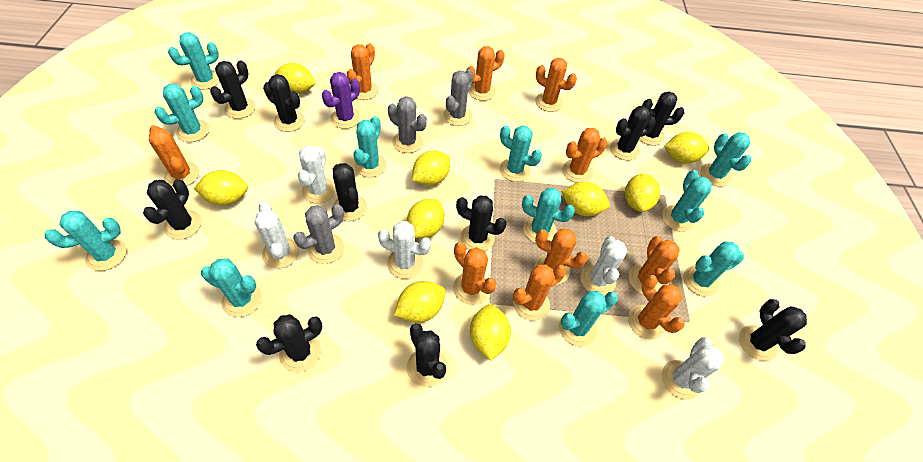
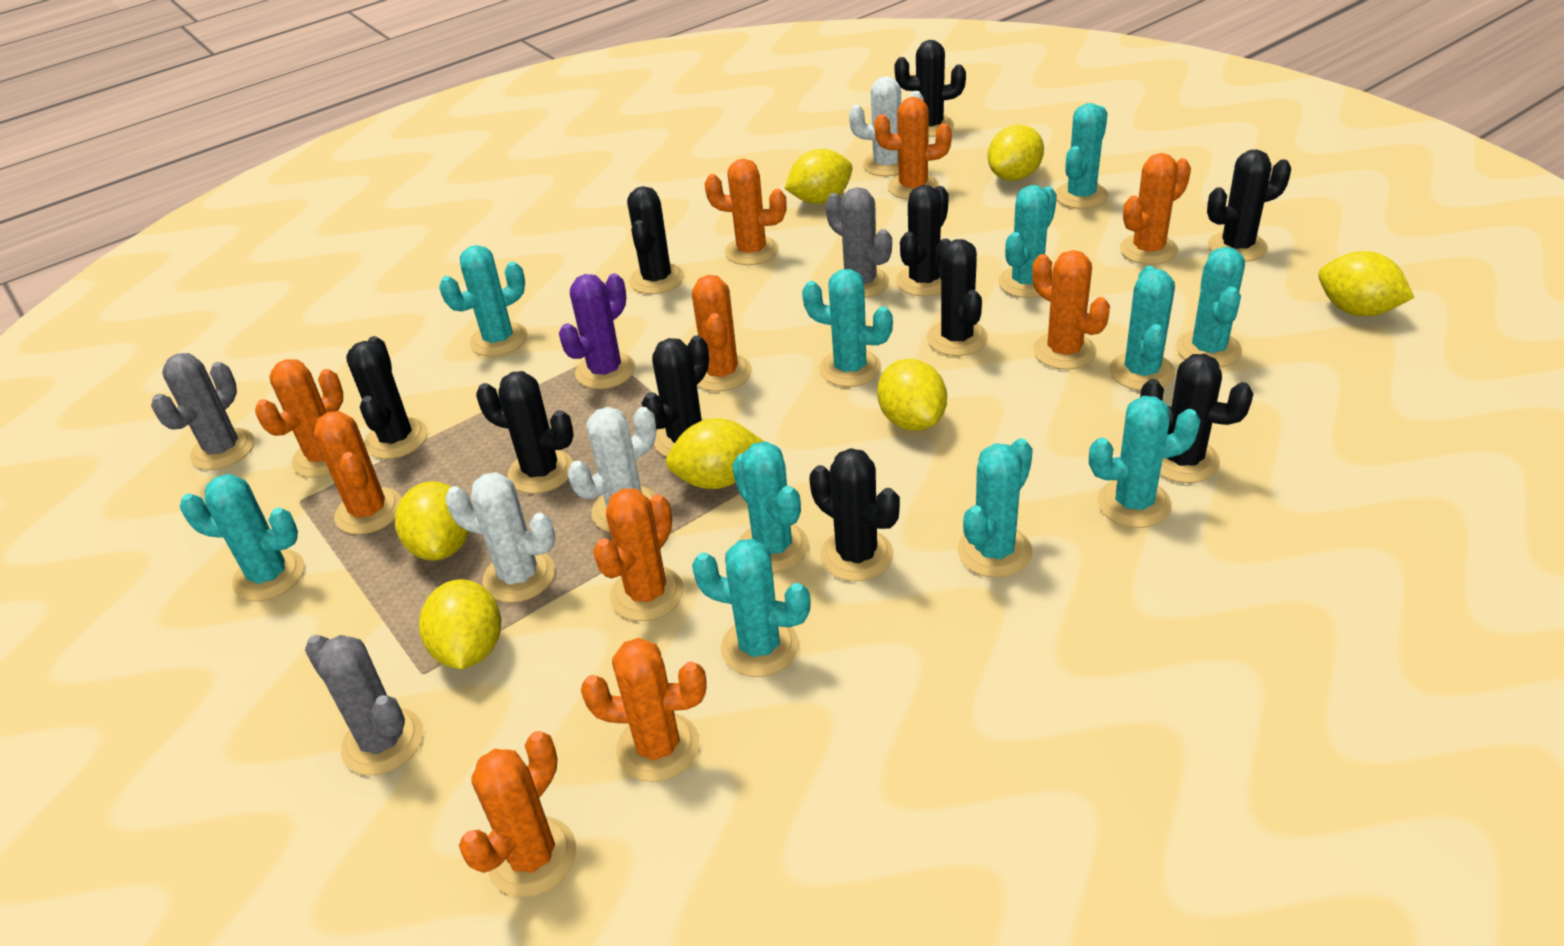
white cactus: 5 -> 3
yellow lemon: 9 -> 7

